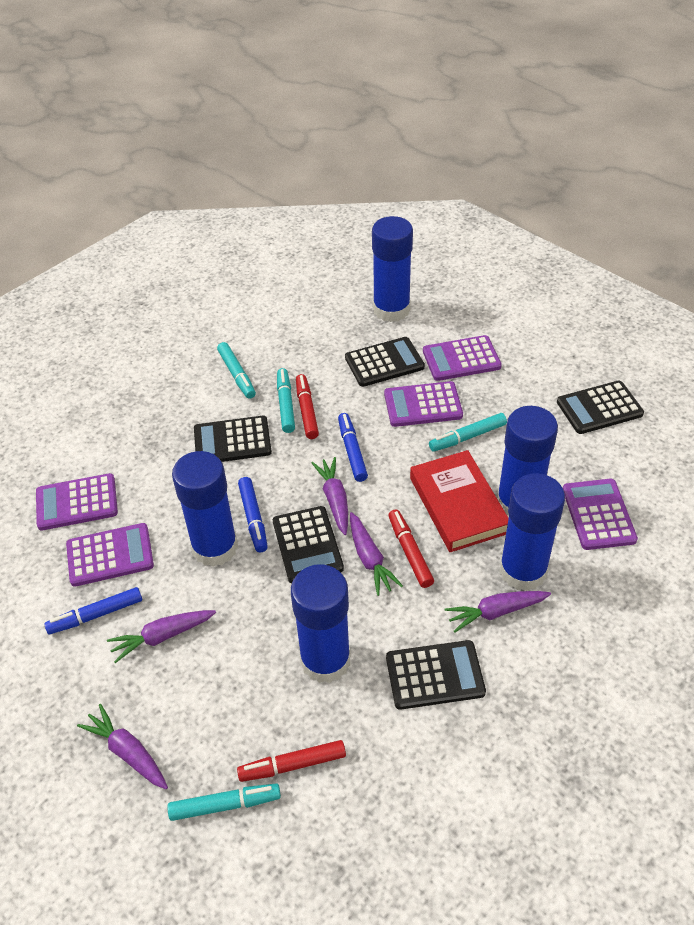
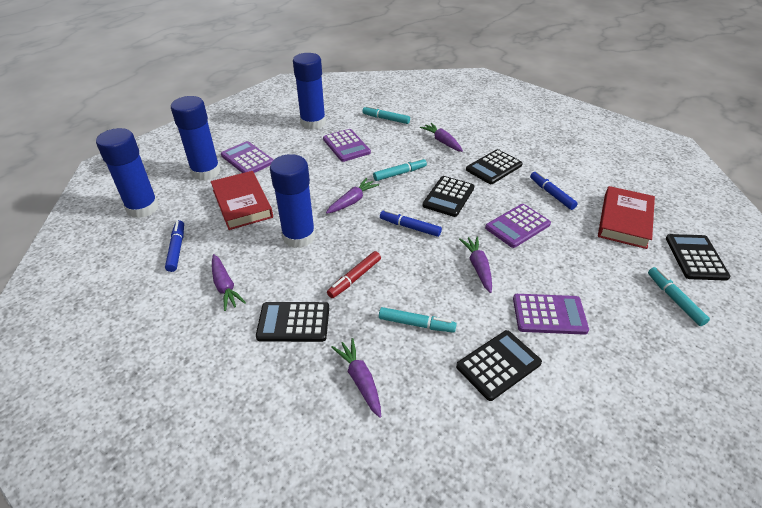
blue glue stick: 5 -> 4
purple calculator: 5 -> 4
red book: 1 -> 2
red marker: 3 -> 1

